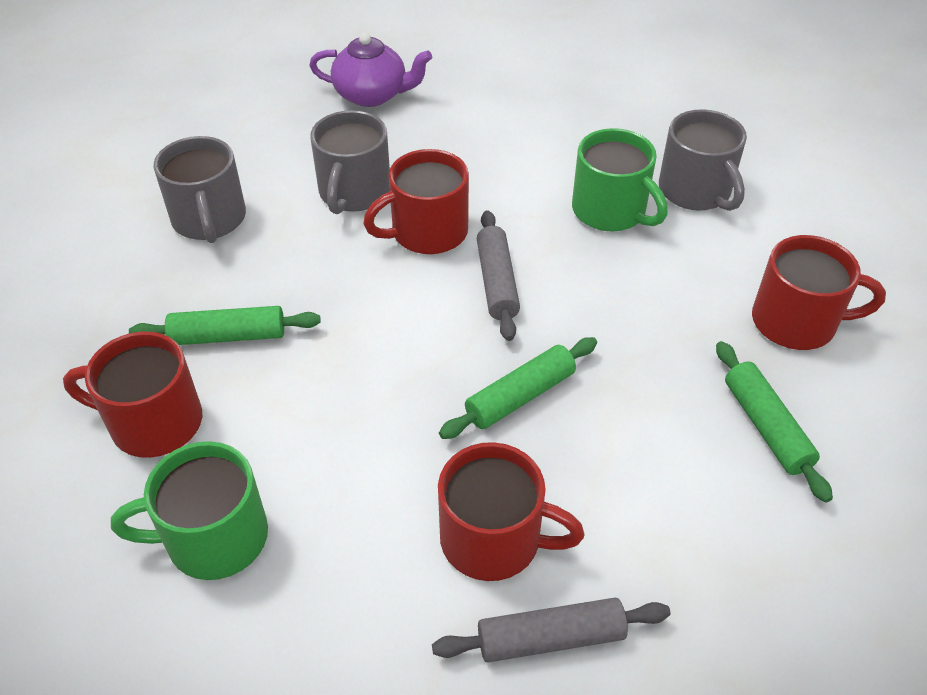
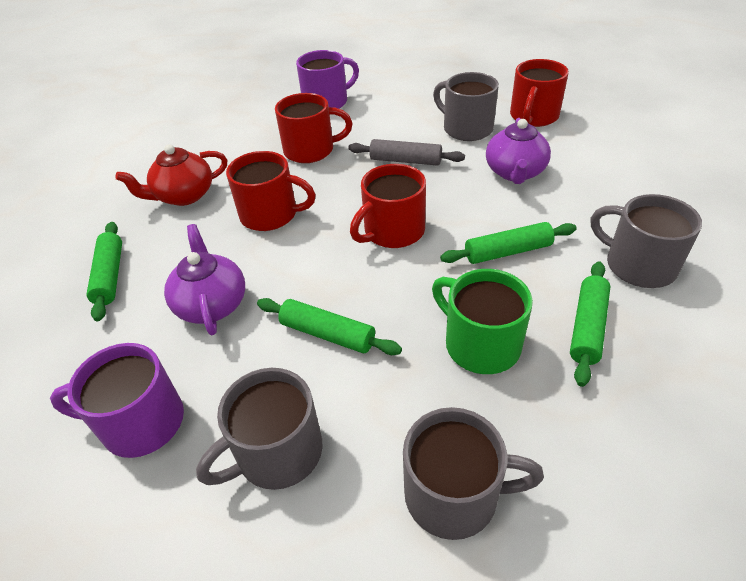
green mug: 2 -> 1
green rolling pin: 3 -> 4
grey mug: 3 -> 4
grey rolling pin: 2 -> 1
purple mug: 0 -> 2
purple teapot: 1 -> 2
red teapot: 0 -> 1

